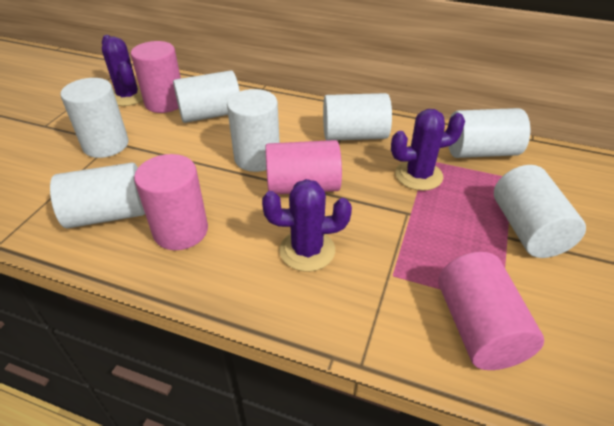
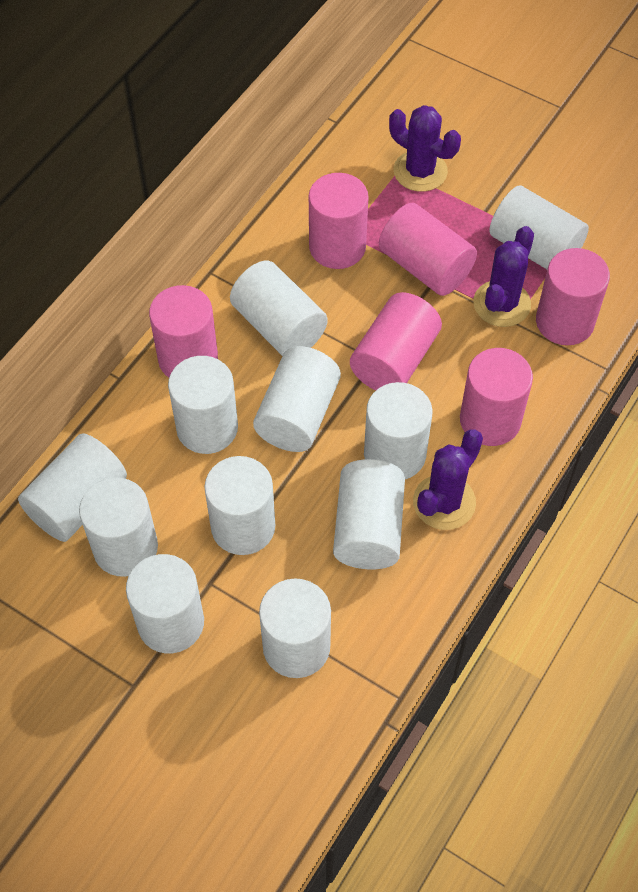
pink cylinder: 4 -> 6
white cylinder: 7 -> 11

